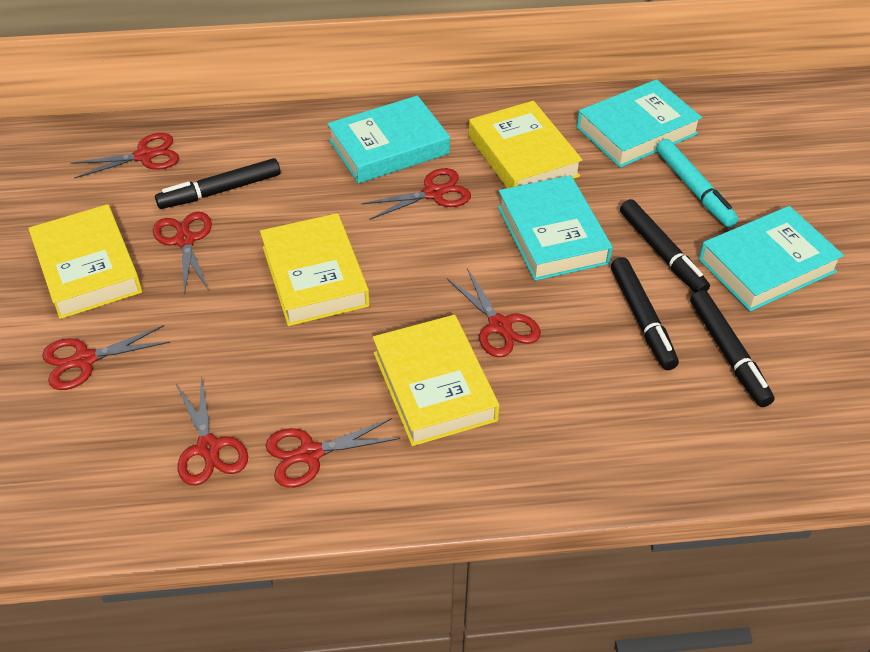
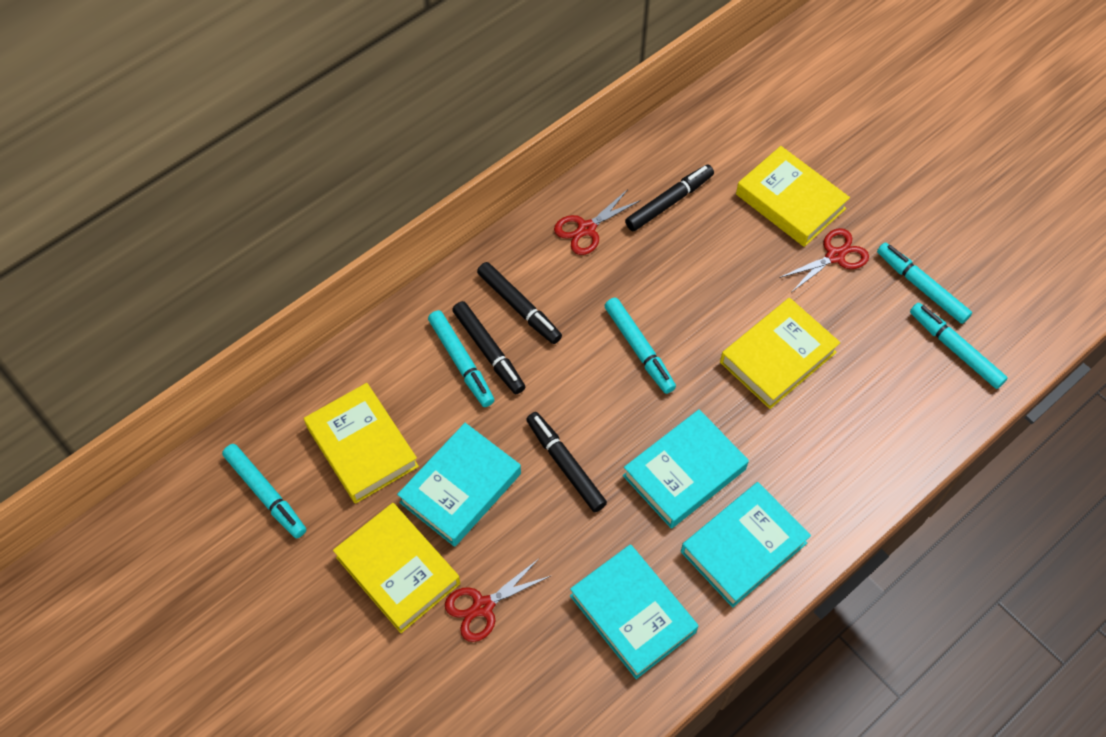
red scissors: 7 -> 3
turquoise marker: 1 -> 5

